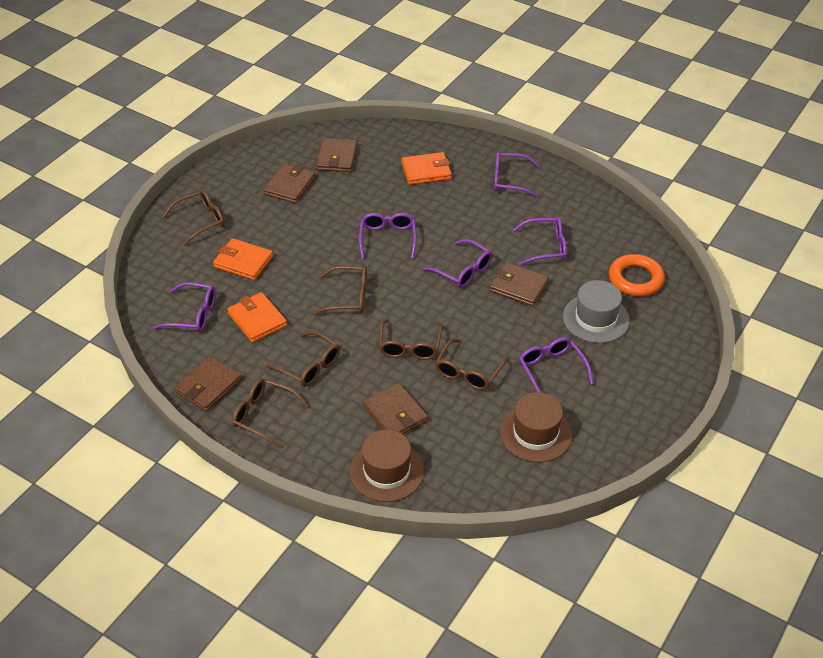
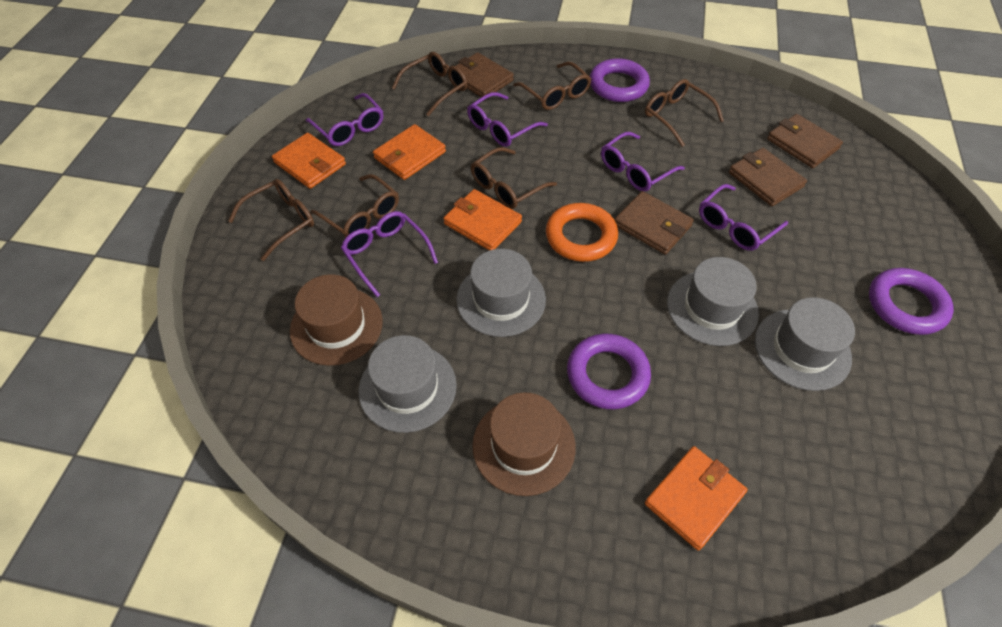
brown wallet: 5 -> 4
grey hat: 1 -> 4
orange wallet: 3 -> 4
purple glasses: 6 -> 5
purple ring: 0 -> 3

